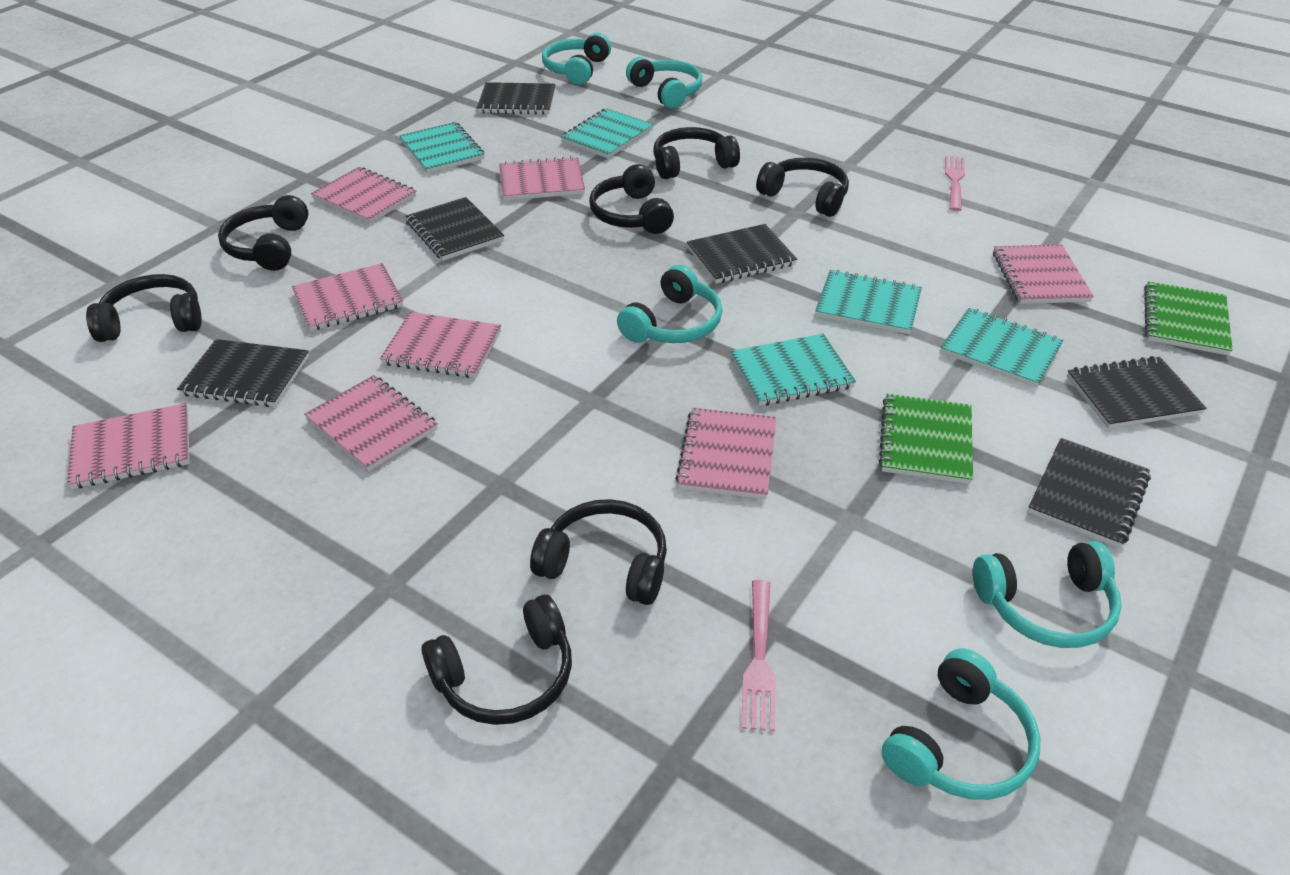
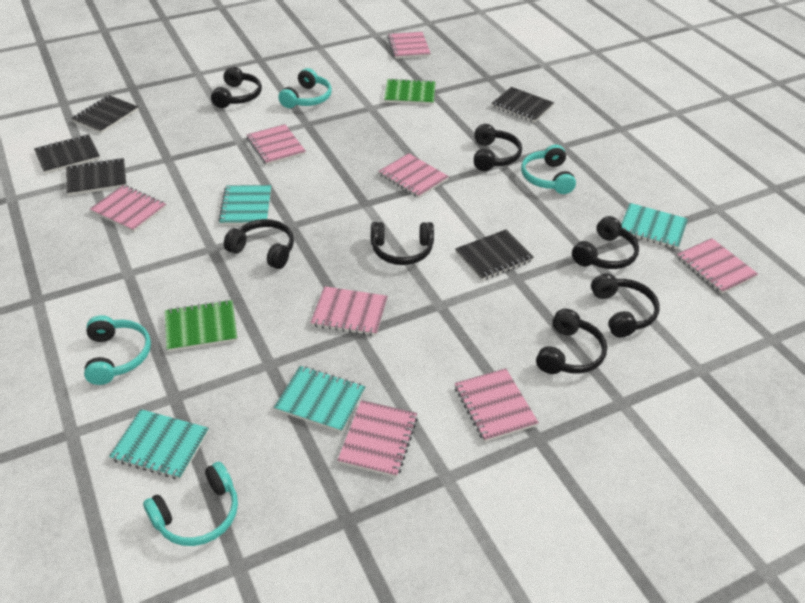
black notebook: 6 -> 5
pink fork: 2 -> 0
turquoise headphones: 5 -> 4
turquoise notebook: 5 -> 4

